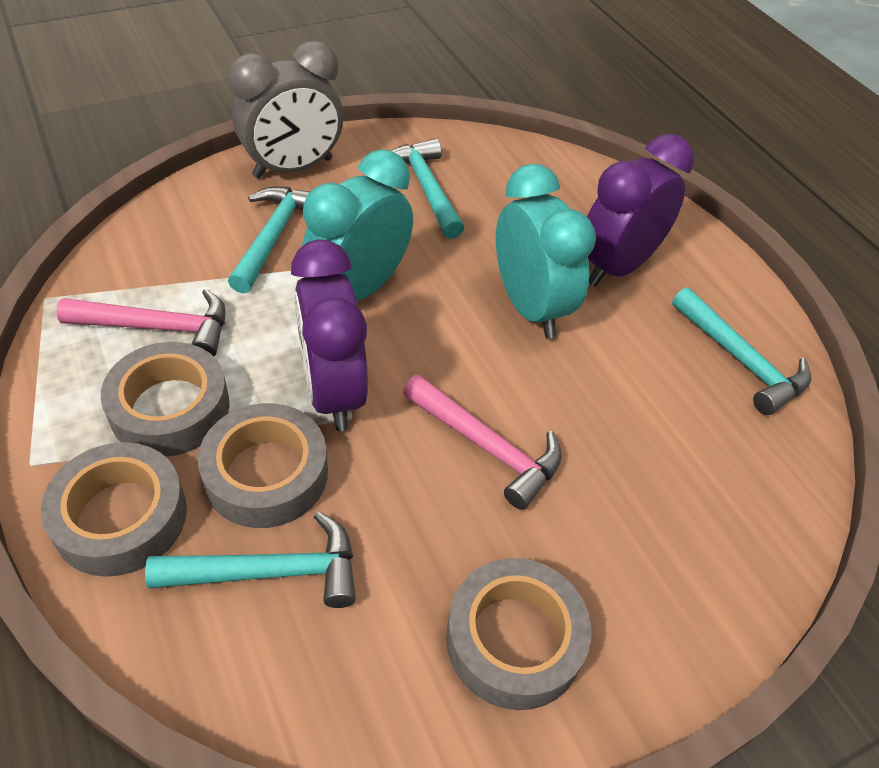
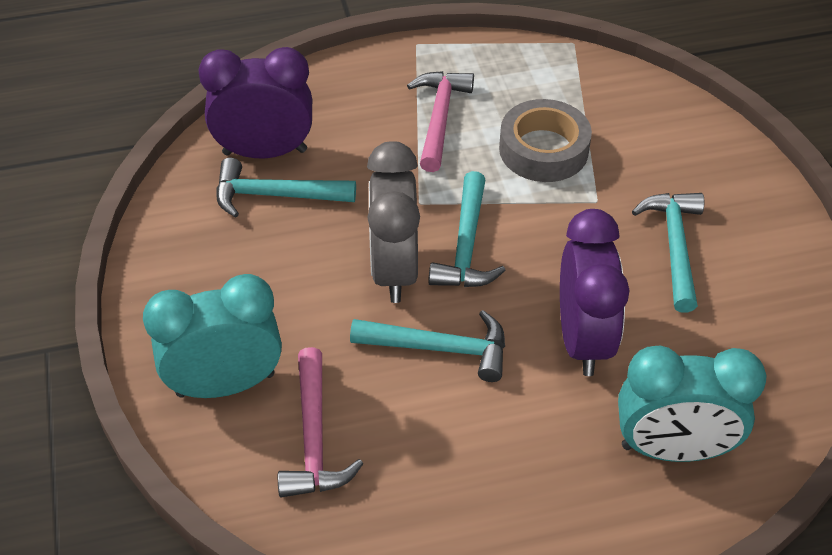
grey tape: 4 -> 1

